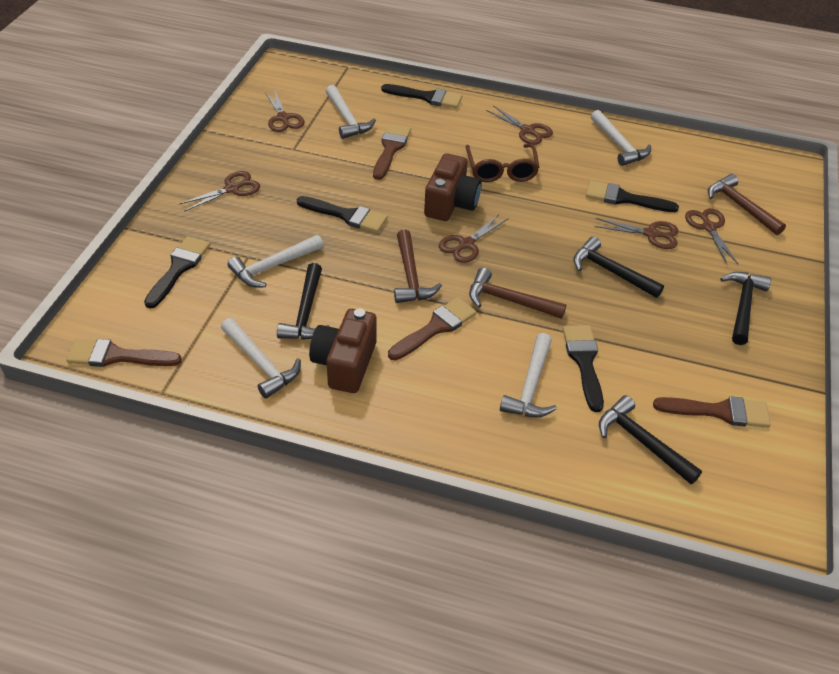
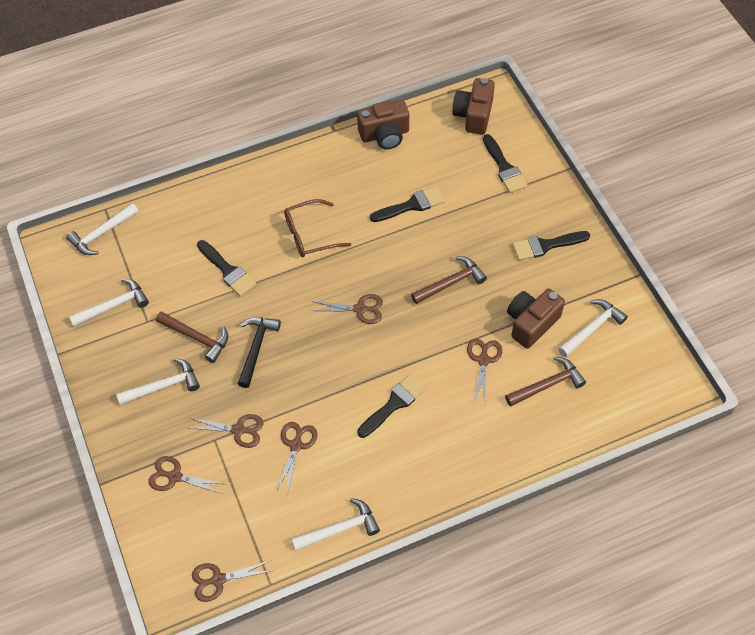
black hammer: 4 -> 1
brown brush: 4 -> 0
brown camera: 2 -> 3

